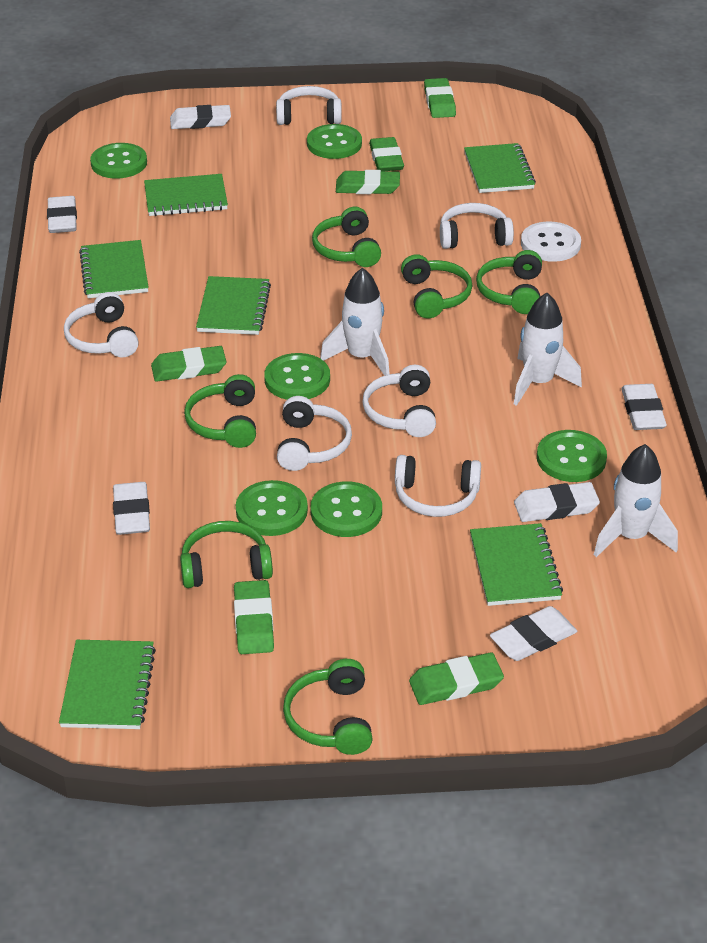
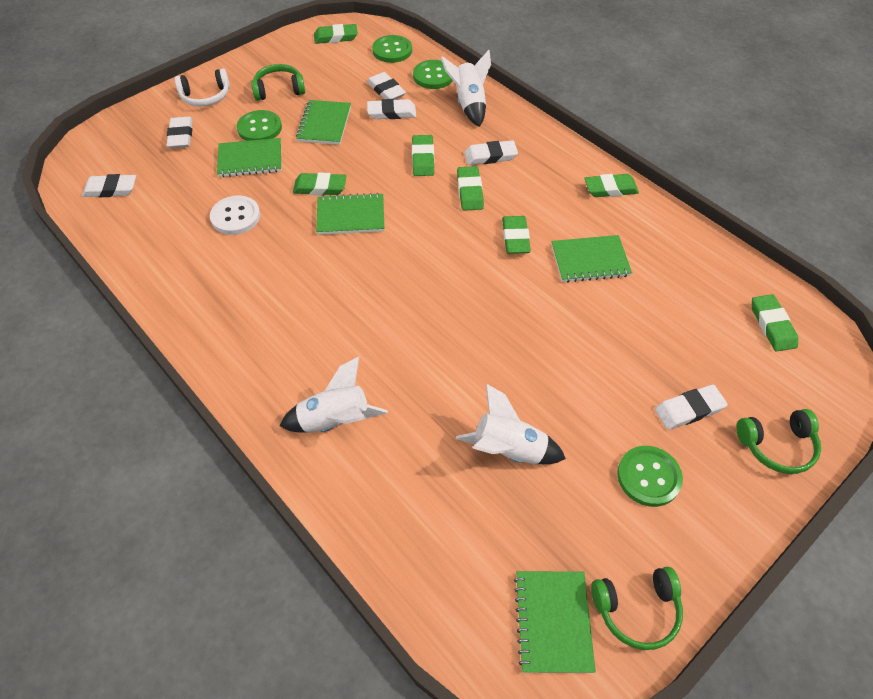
green button: 6 -> 4
green eraser: 6 -> 7
green headphones: 6 -> 3
green notebook: 6 -> 5
white headphones: 6 -> 1

